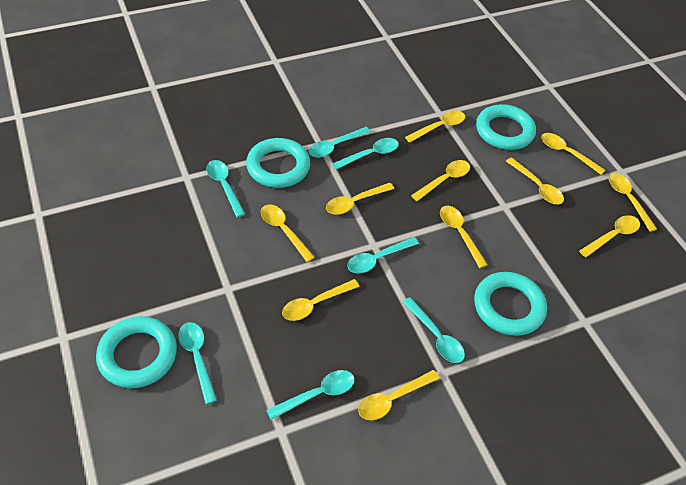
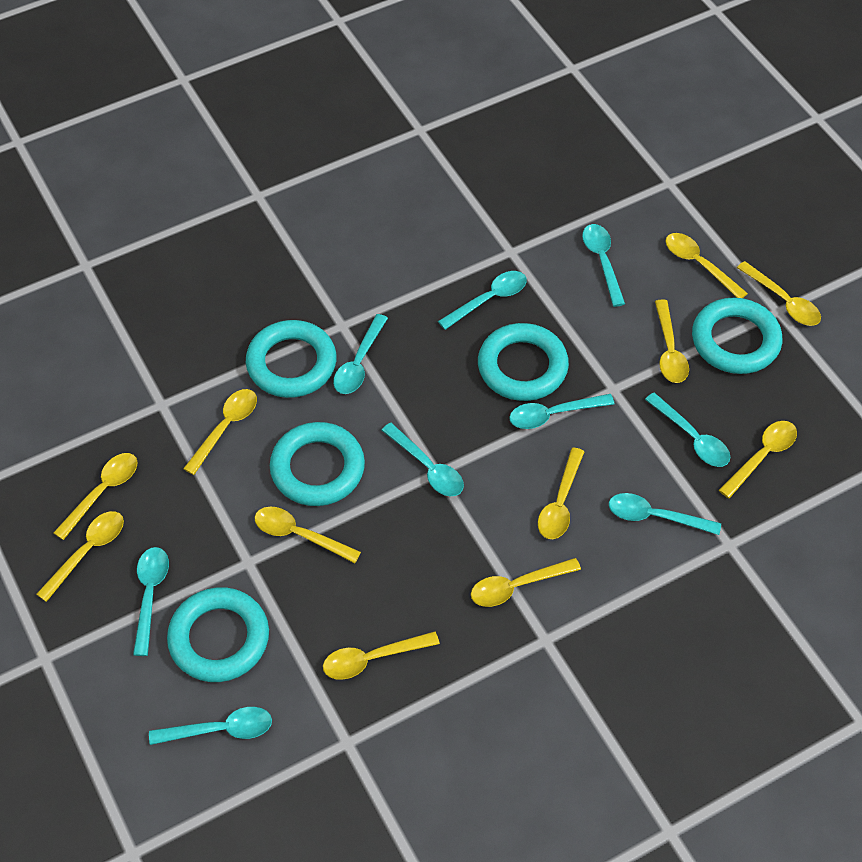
turquoise ring: 4 -> 5
turquoise spoon: 7 -> 9

